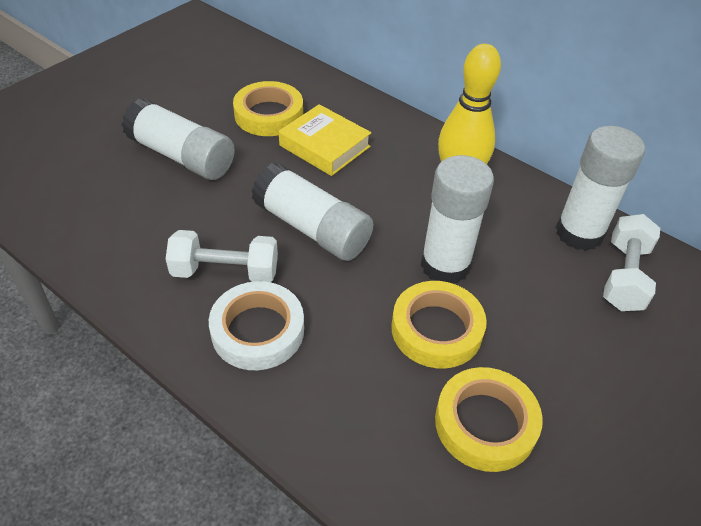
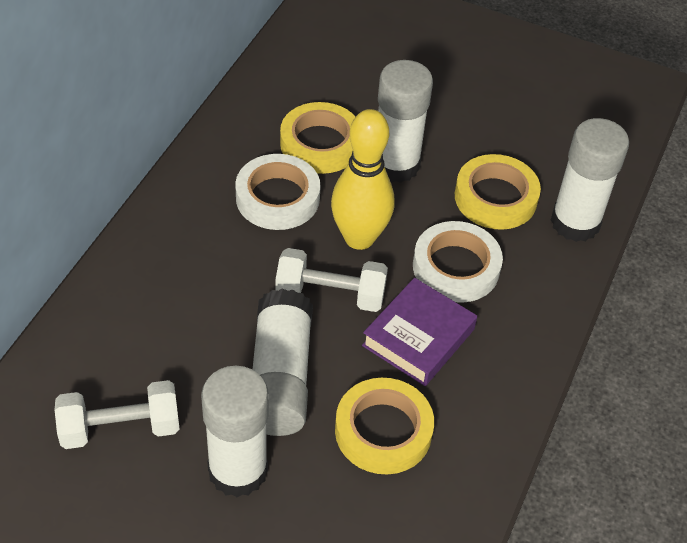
purple book: 0 -> 1
white tape: 1 -> 2
yellow book: 1 -> 0

